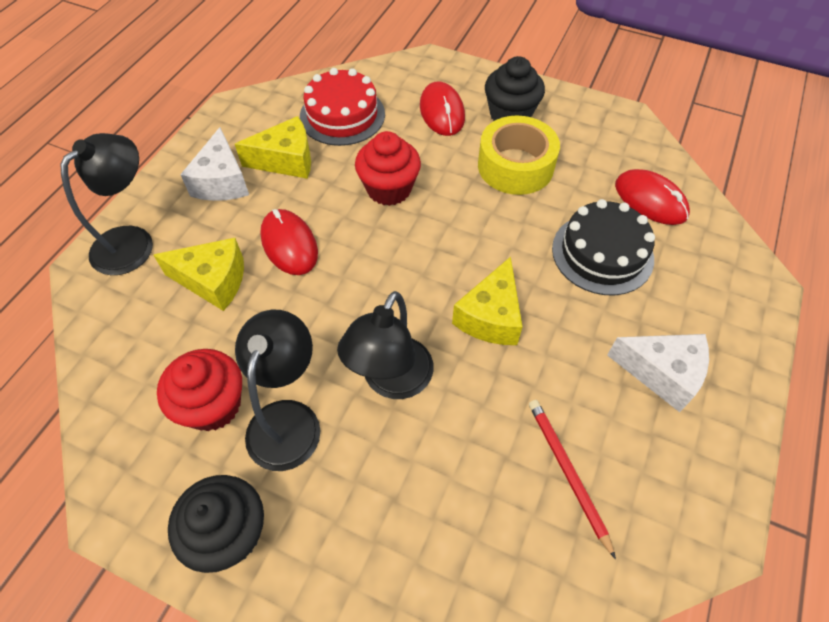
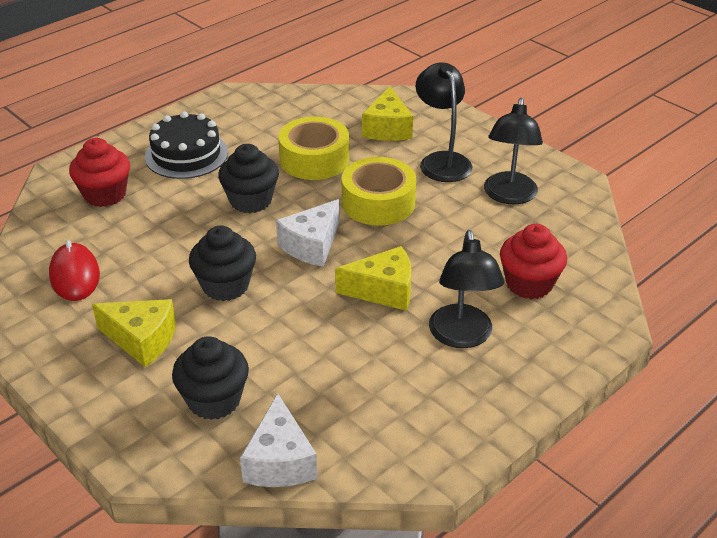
black cupcake: 2 -> 3
red cake: 1 -> 0
red mouse: 3 -> 1
red pencil: 1 -> 0
yellow tape: 1 -> 2

